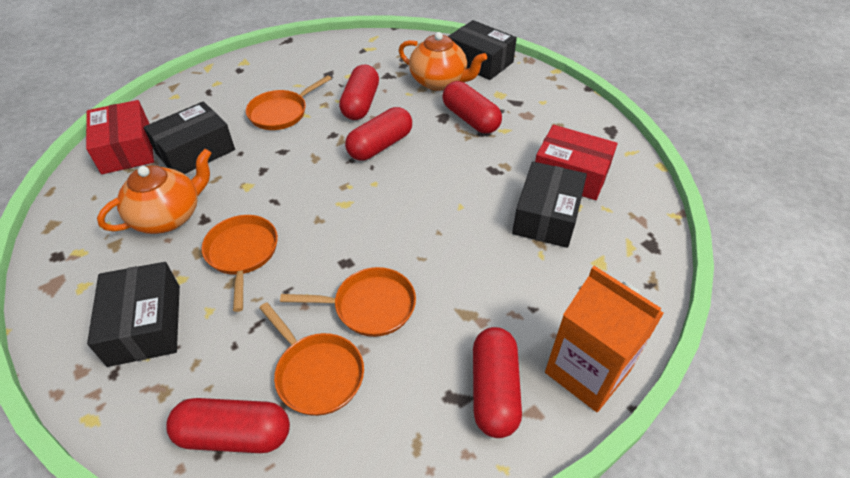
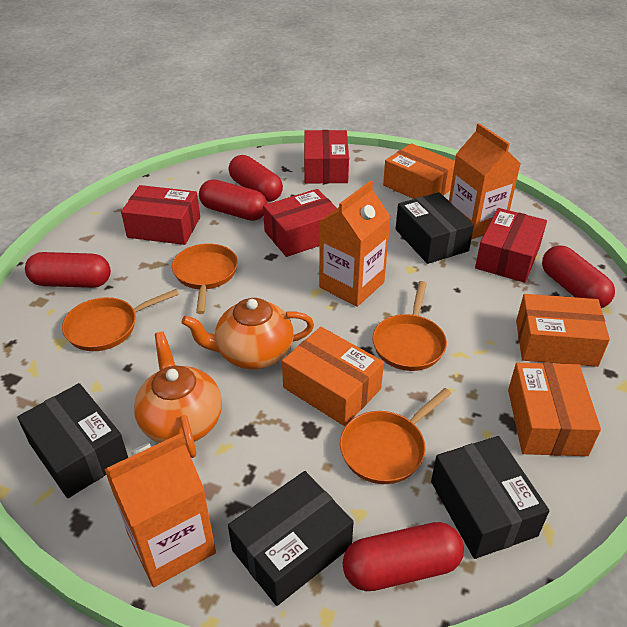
orange box: 0 -> 4
orange carton: 1 -> 3
red box: 2 -> 4

